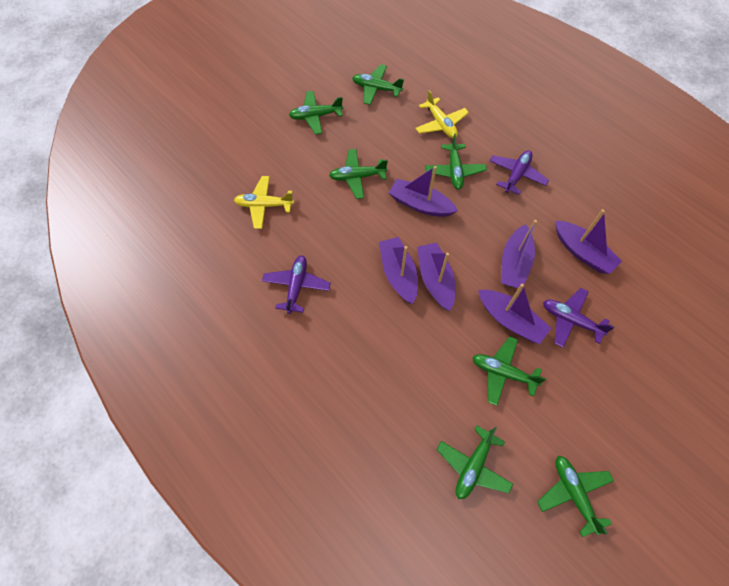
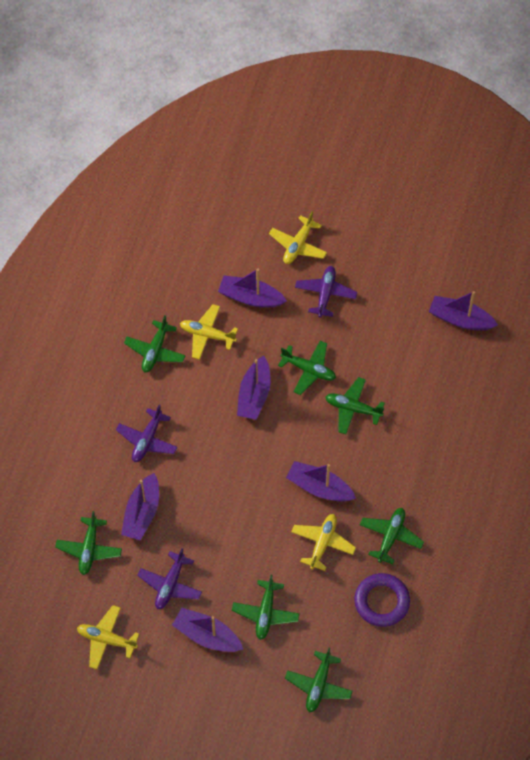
purple ring: 0 -> 1
yellow plane: 2 -> 4

